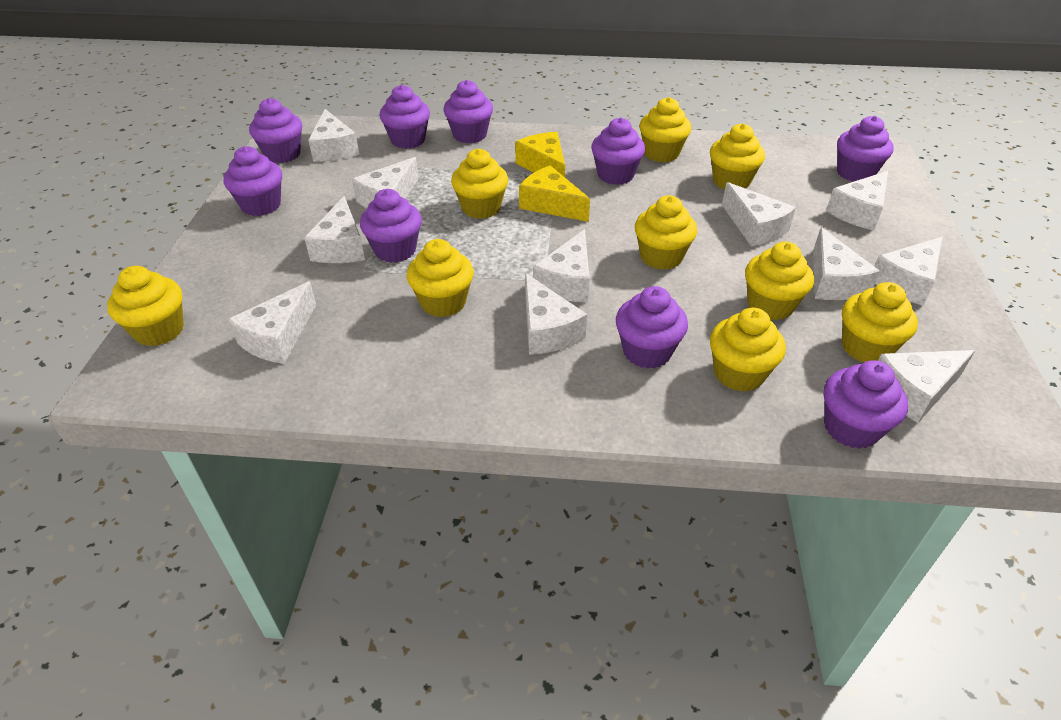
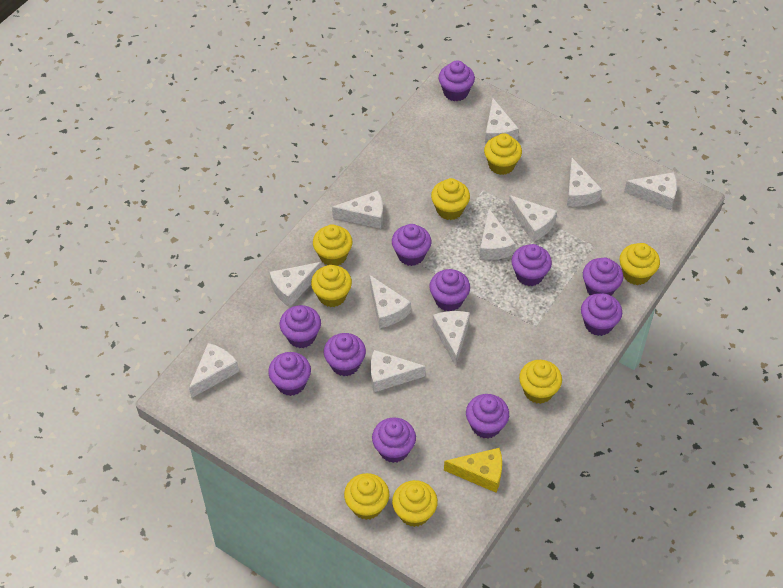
purple cupcake: 9 -> 11
yellow cheese: 2 -> 1
yellow cupcake: 9 -> 8

